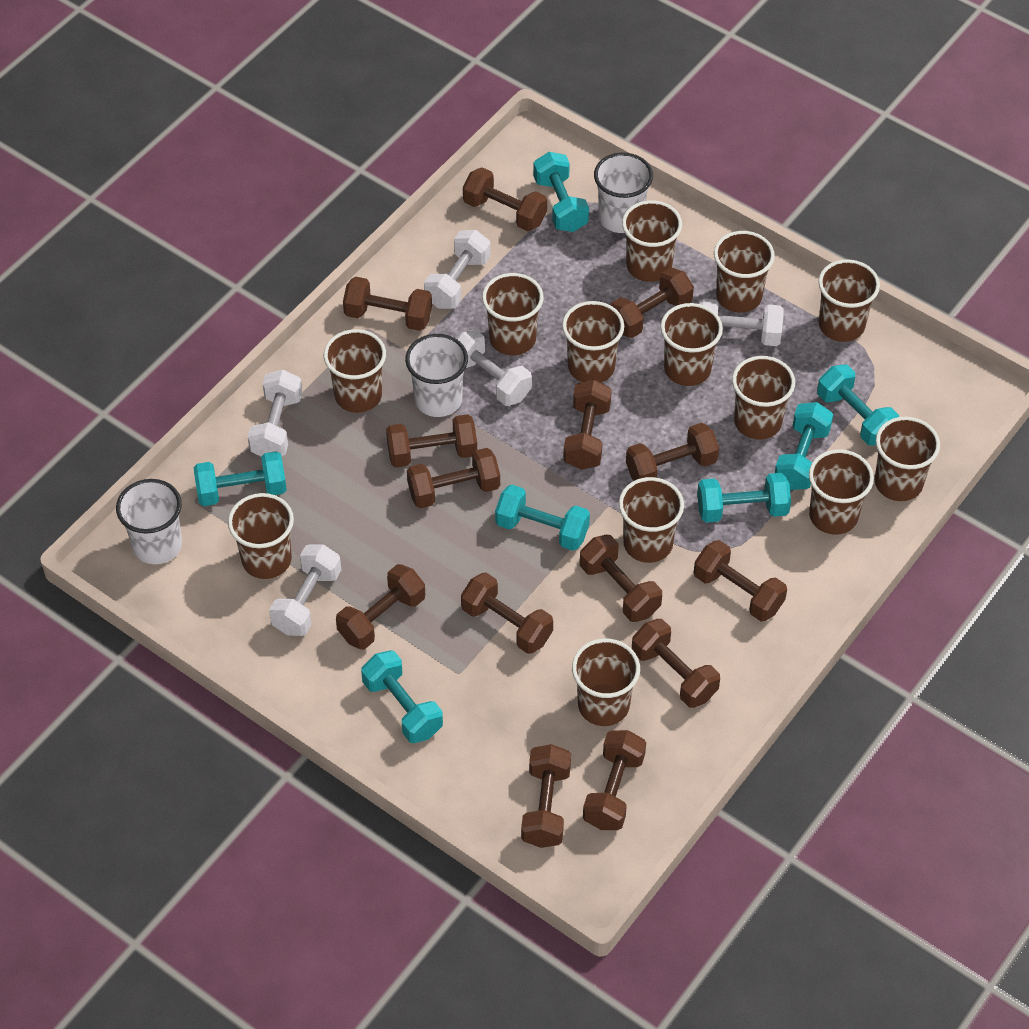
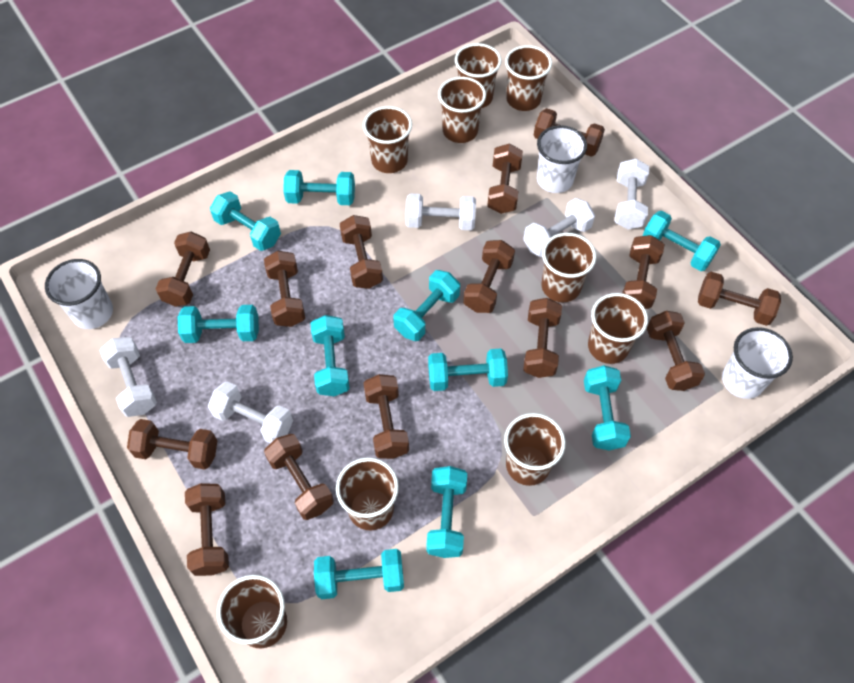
brown cup: 13 -> 9
turquoise dumbbell: 7 -> 10

